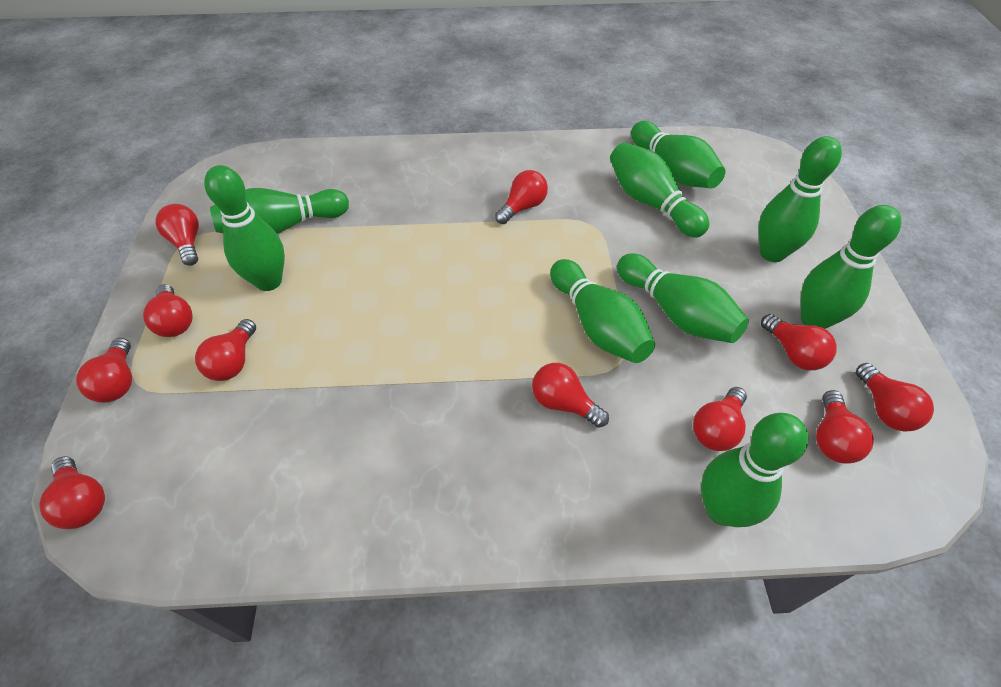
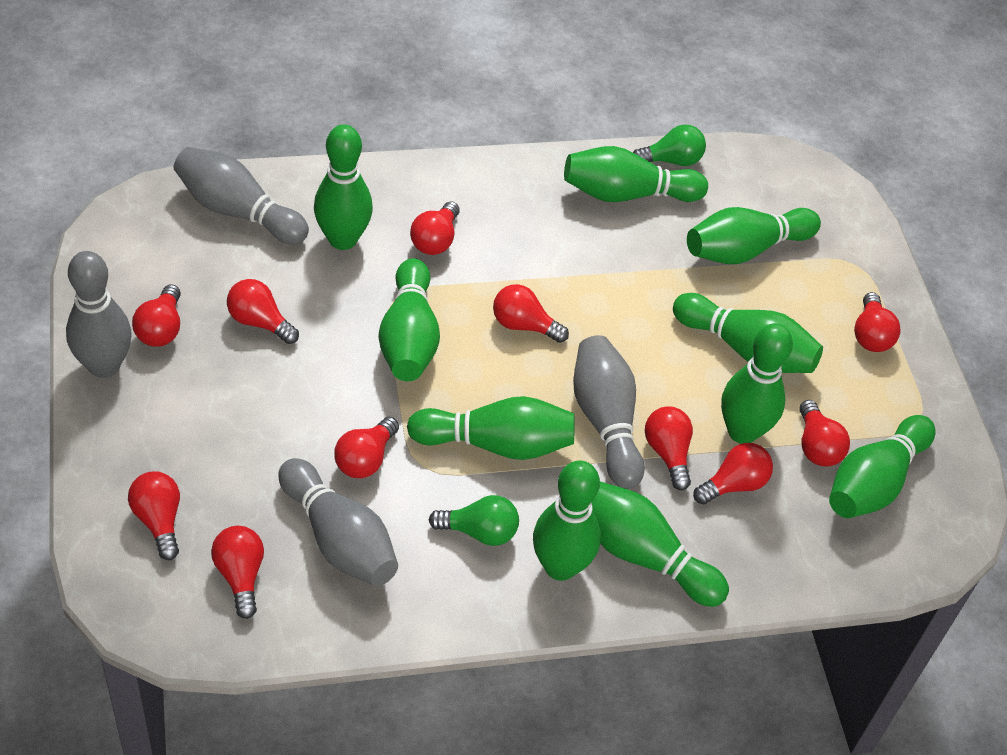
green bowling pin: 9 -> 10
green light bulb: 0 -> 2
grey bowling pin: 0 -> 4

